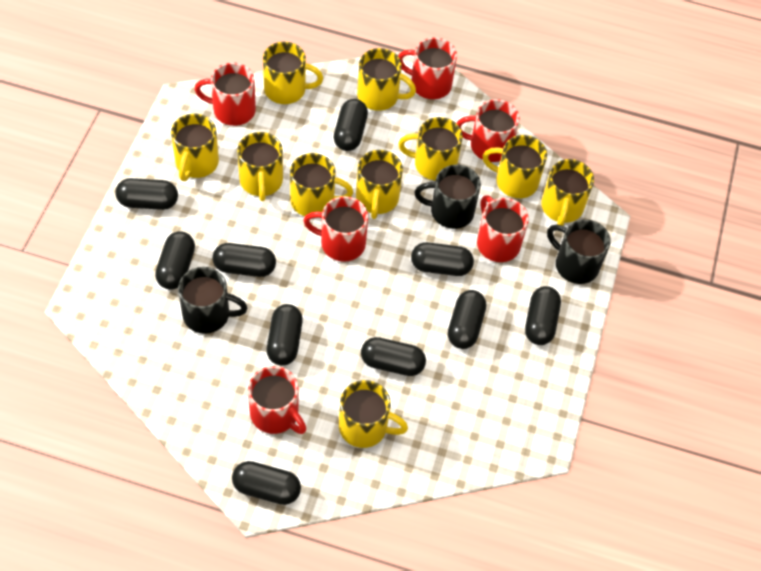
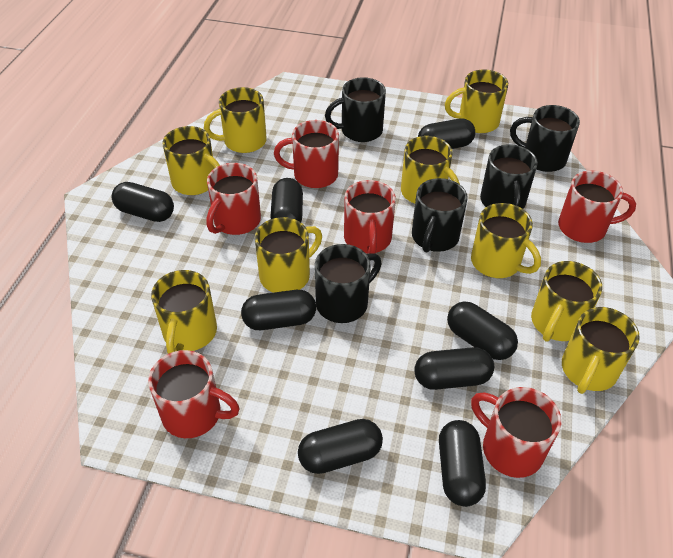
black capsule: 10 -> 8
black mug: 3 -> 5
yellow mug: 10 -> 9

